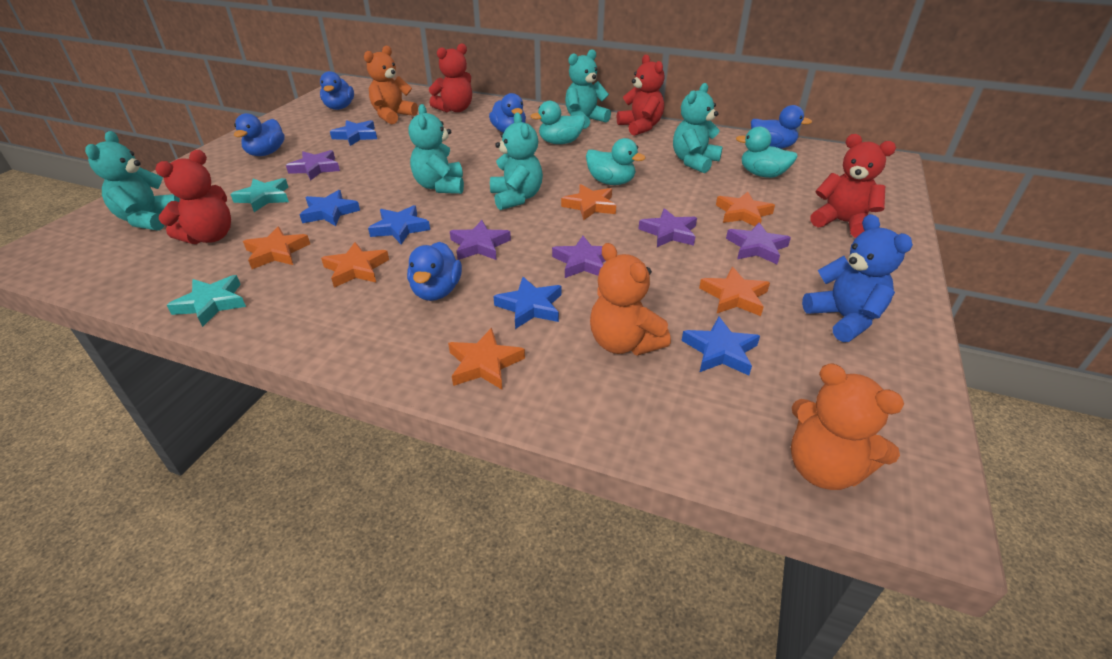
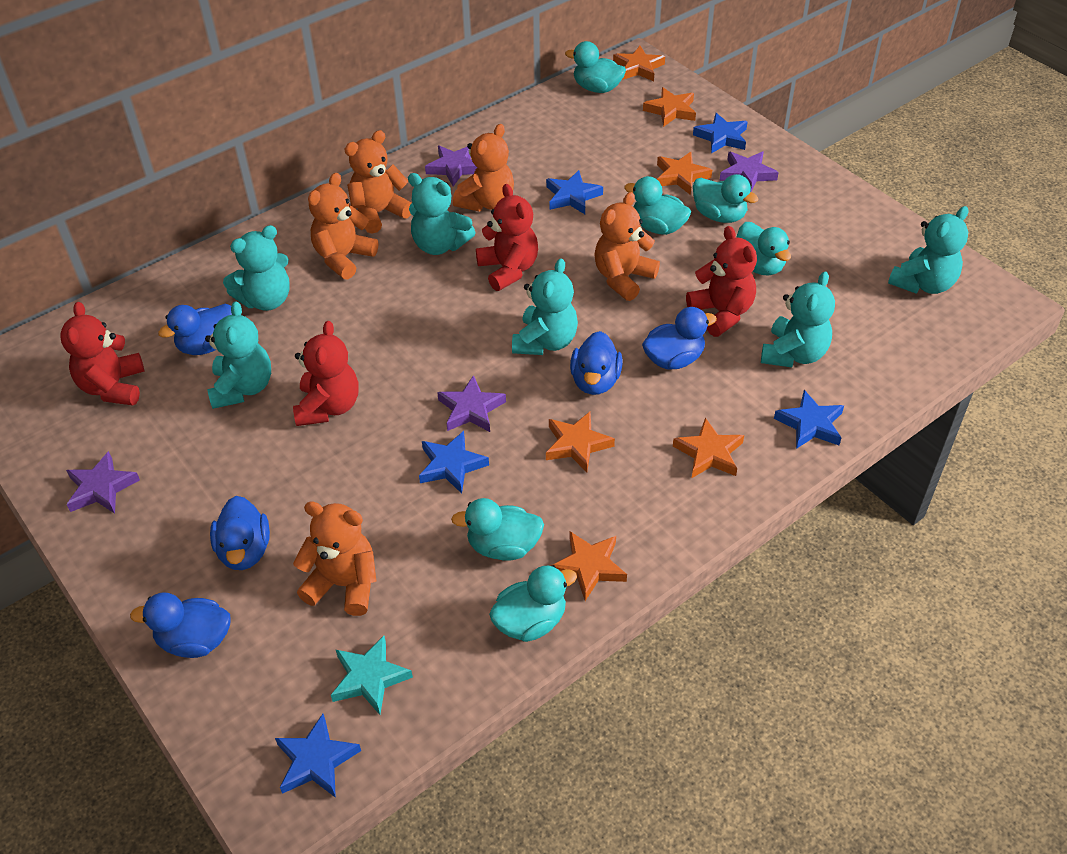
blue teddy bear: 1 -> 0
orange teddy bear: 3 -> 5
purple star: 5 -> 4
turquoise duck: 3 -> 6
turquoise star: 2 -> 1
turquoise teddy bear: 5 -> 6

